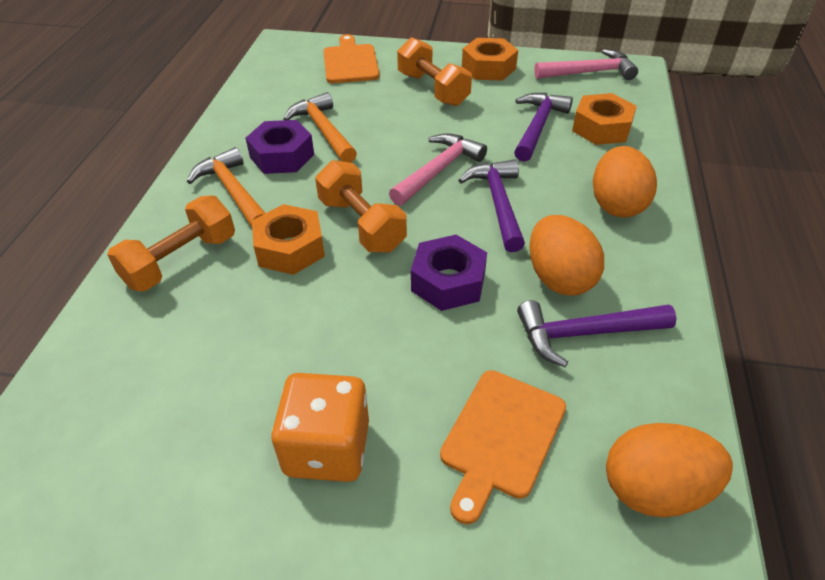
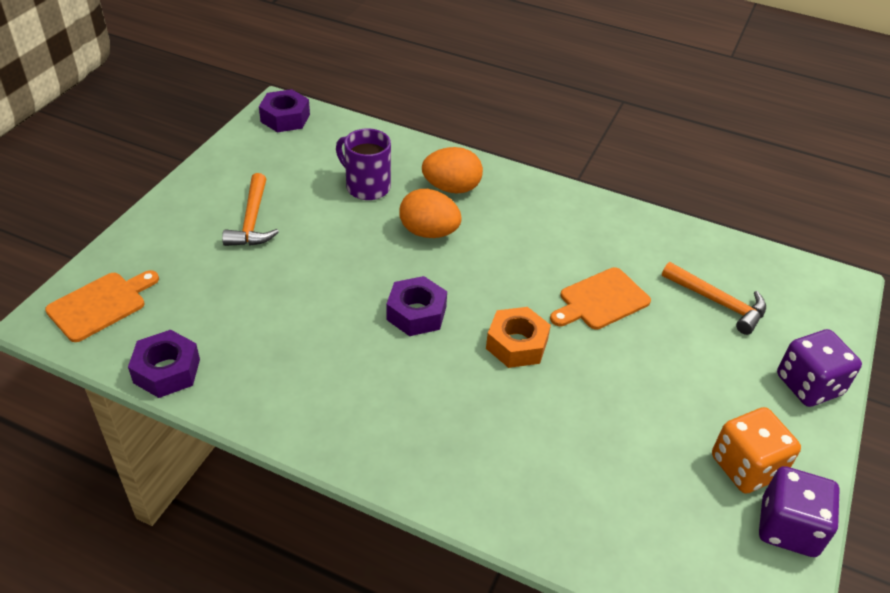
orange dumbbell: 3 -> 0
orange egg: 3 -> 2
orange nut: 3 -> 1
pink hammer: 2 -> 0
purple dice: 0 -> 2
purple hammer: 3 -> 0
purple mug: 0 -> 1
purple nut: 2 -> 3

